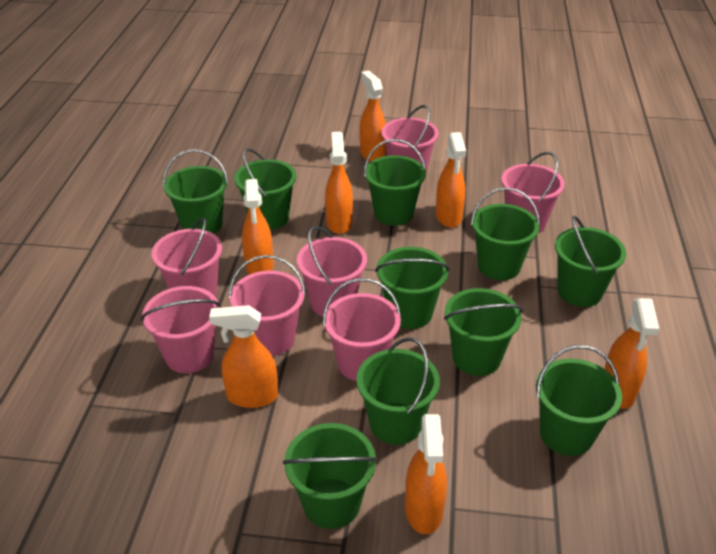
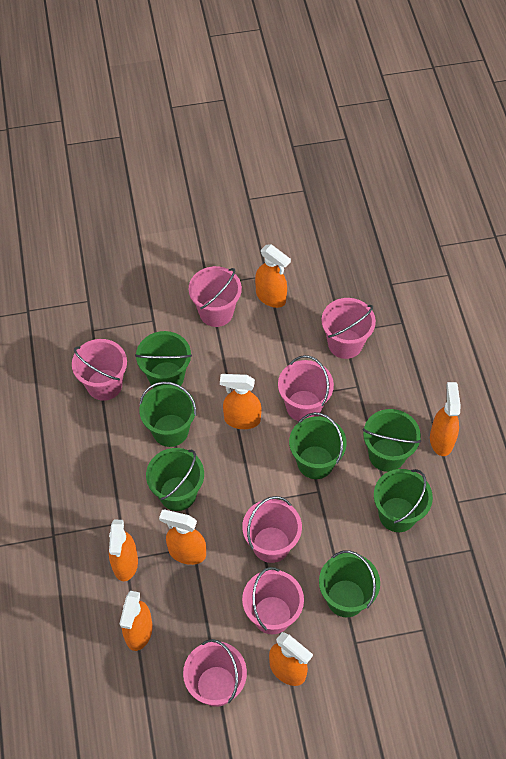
green bucket: 10 -> 7

